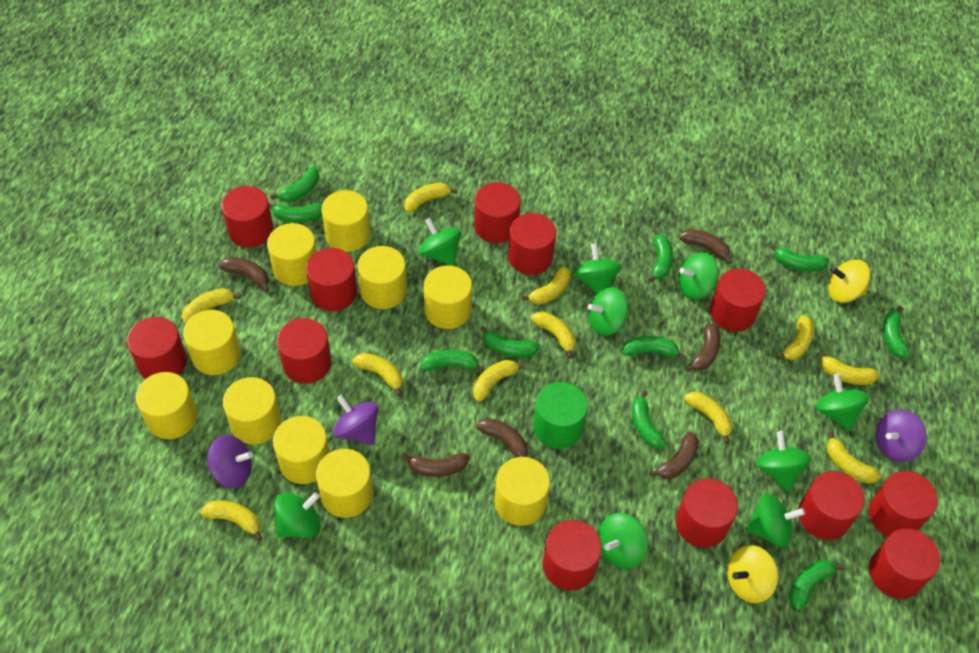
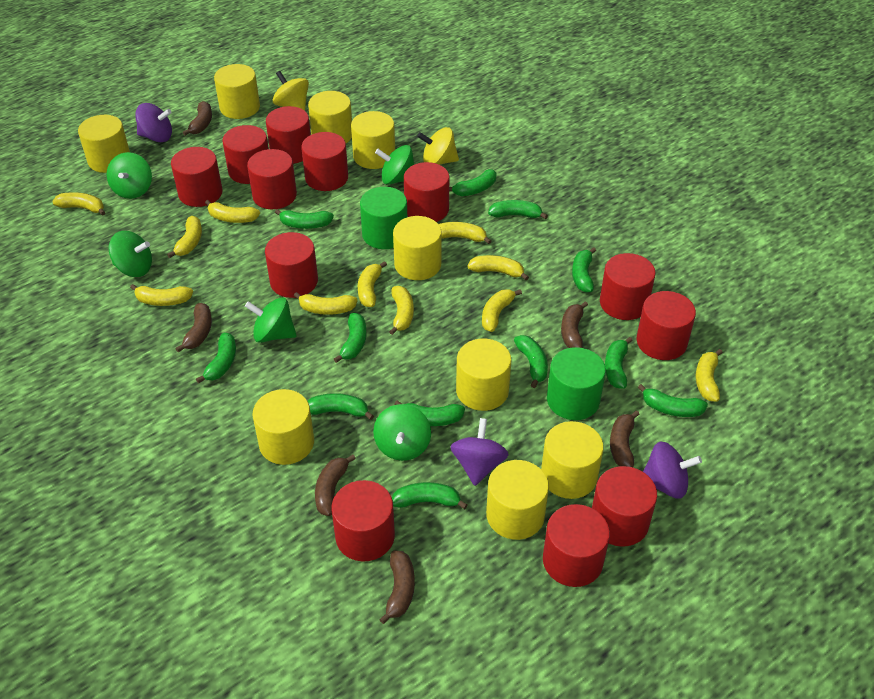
green banana: 10 -> 12
green cylinder: 1 -> 2
green spinning top: 9 -> 5
yellow cylinder: 10 -> 9

